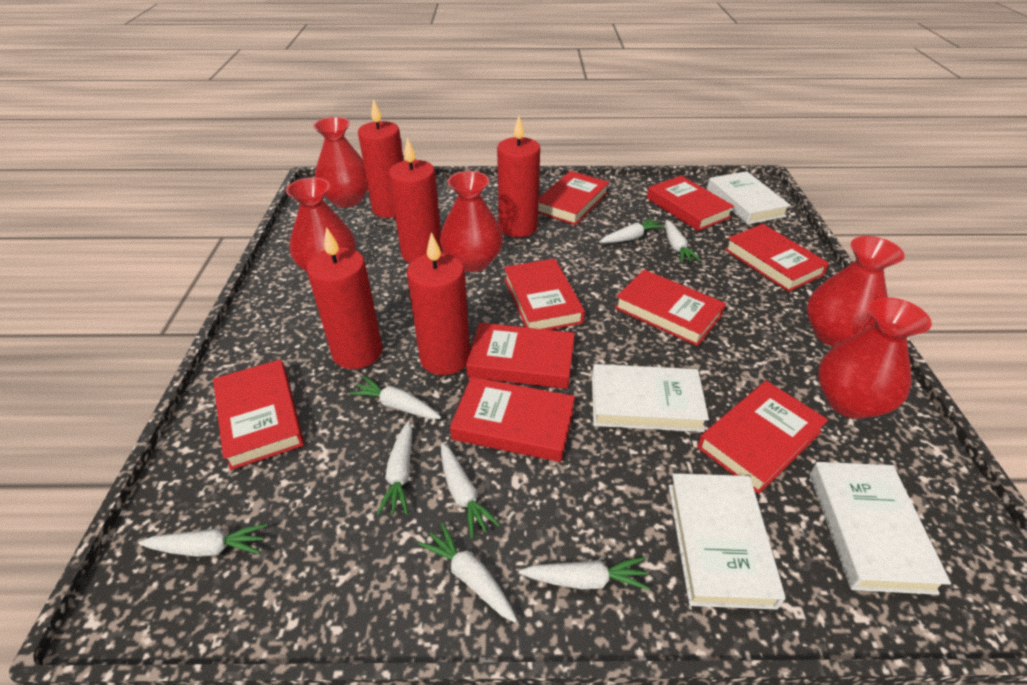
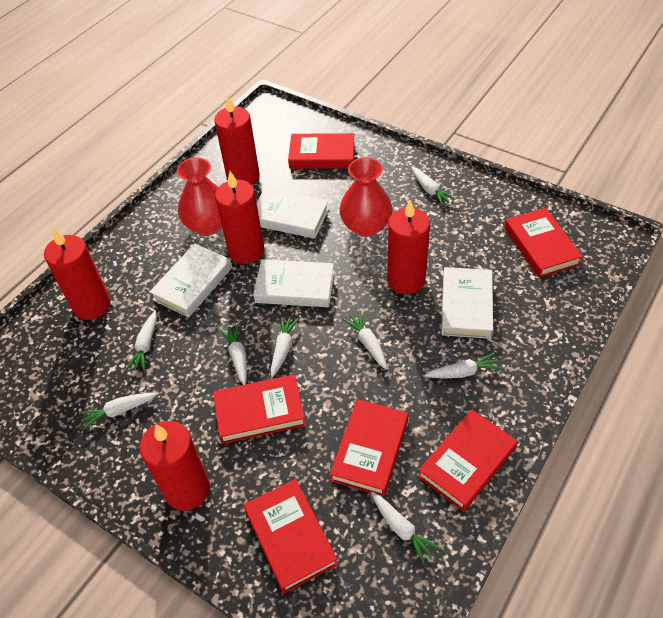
red book: 9 -> 6
red vase: 5 -> 2

